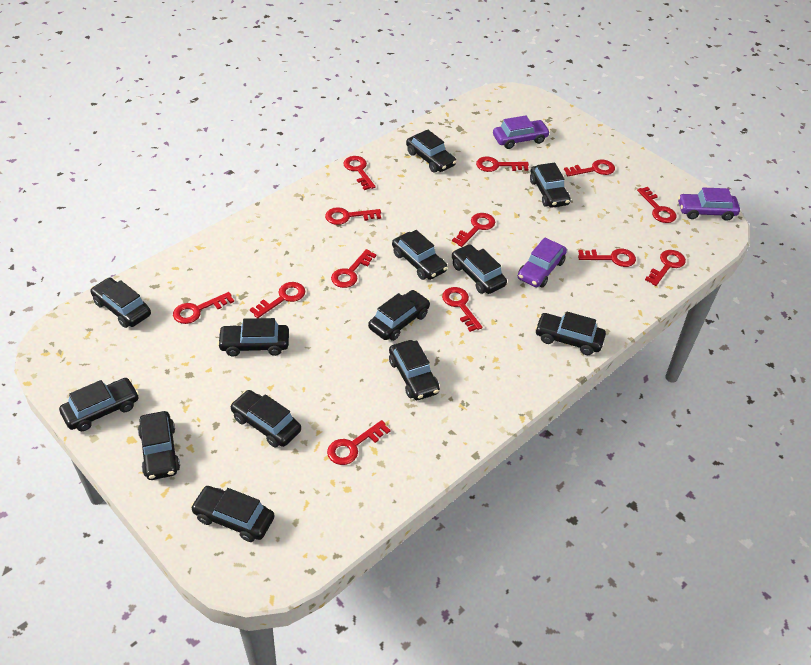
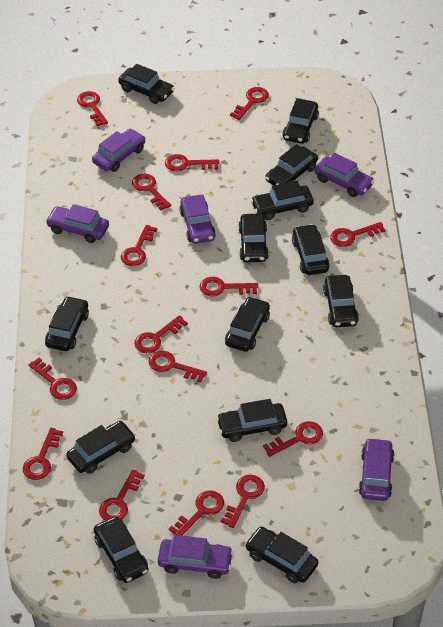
purple car: 3 -> 6
red key: 13 -> 15

